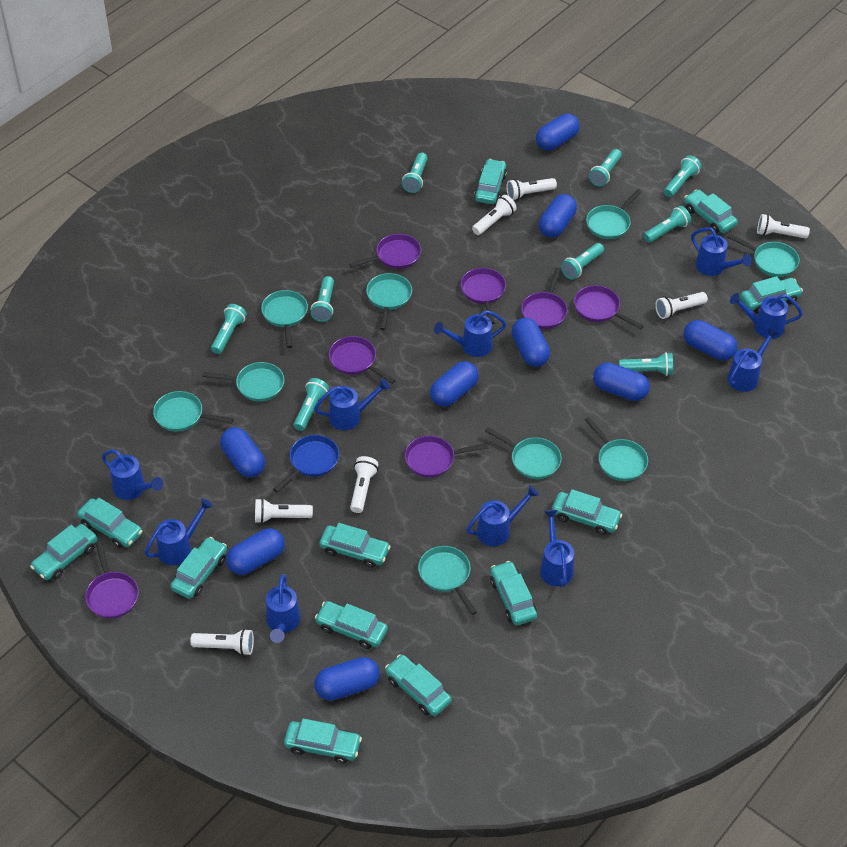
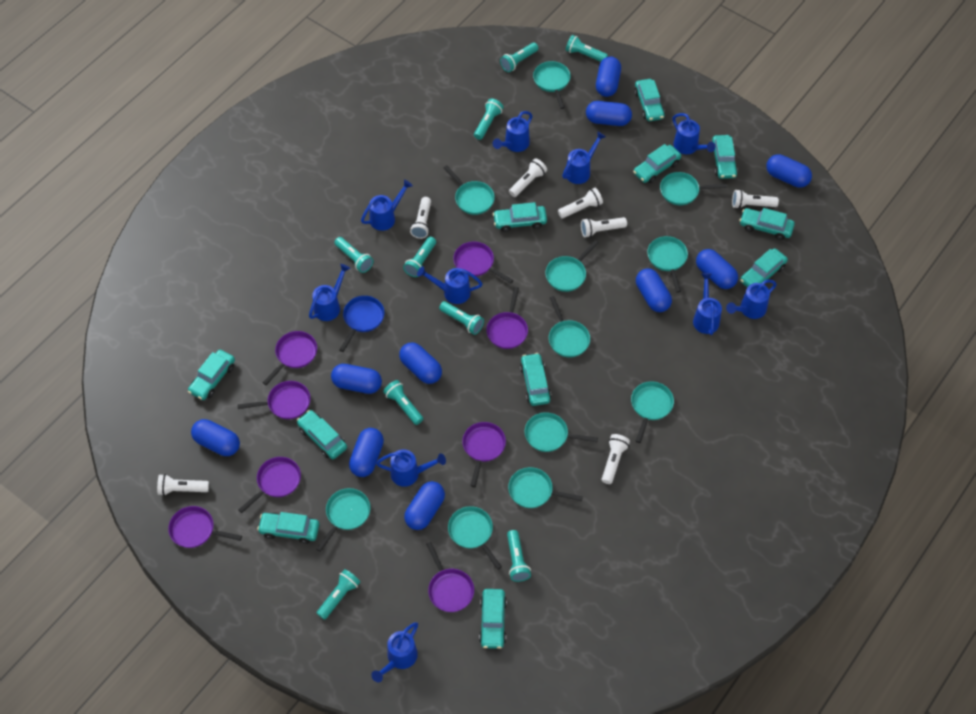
blue capsule: 9 -> 10
purple pan: 7 -> 8
turquoise car: 12 -> 11
turquoise pan: 9 -> 11

